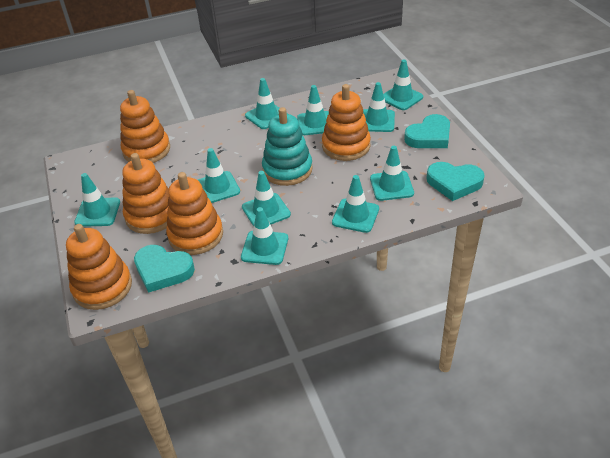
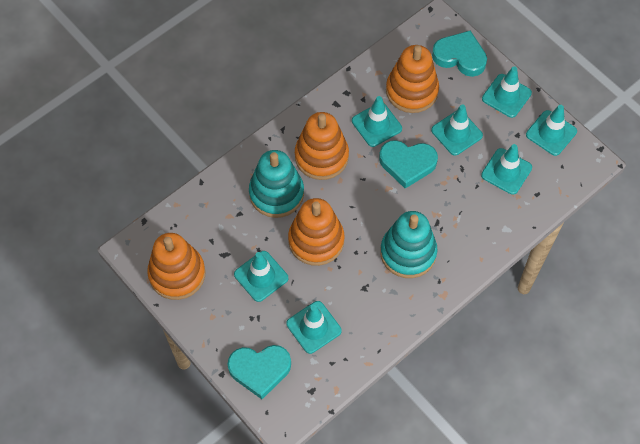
orange stacking toy: 5 -> 4
turquoise stacking toy: 1 -> 2
turquoise traffic cone: 10 -> 7

